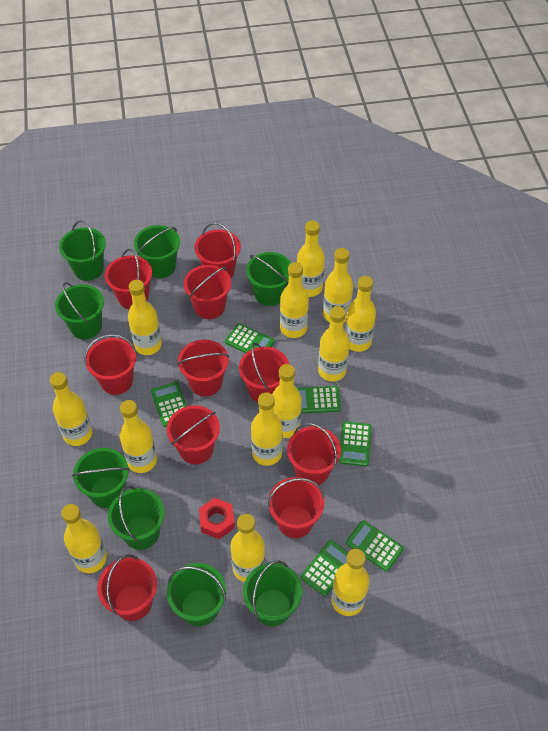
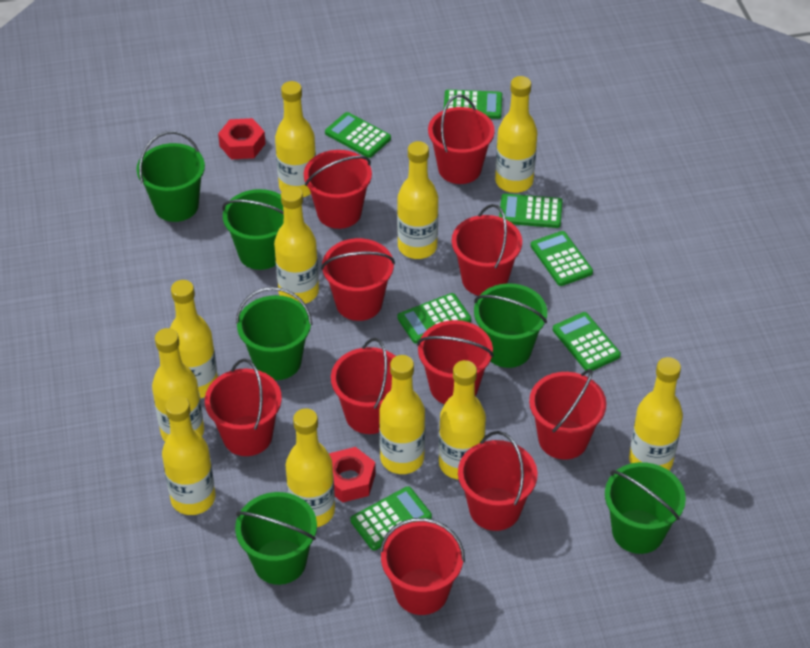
green bucket: 8 -> 6
green calculator: 6 -> 7
red nut: 1 -> 2
yellow bottle: 13 -> 11

